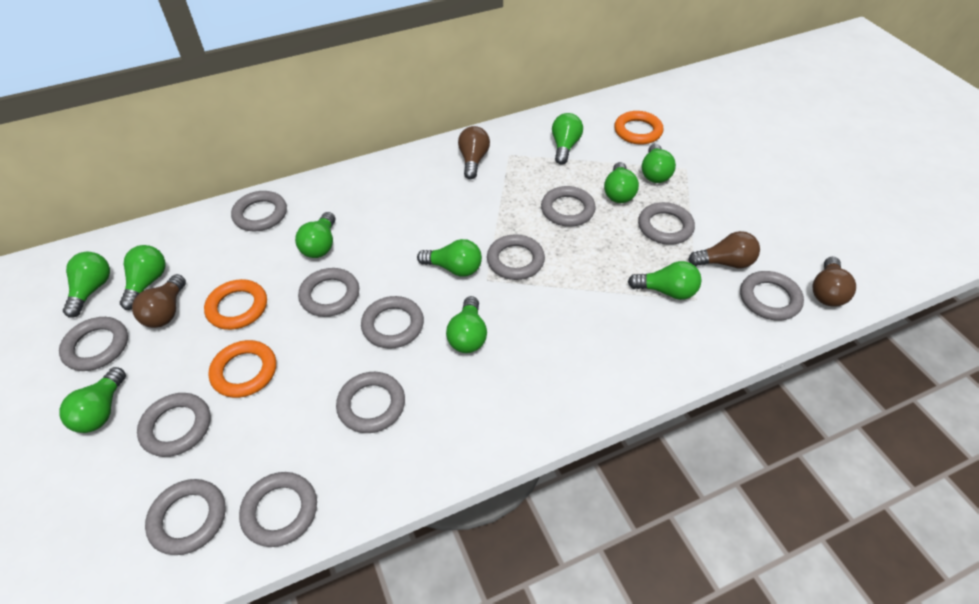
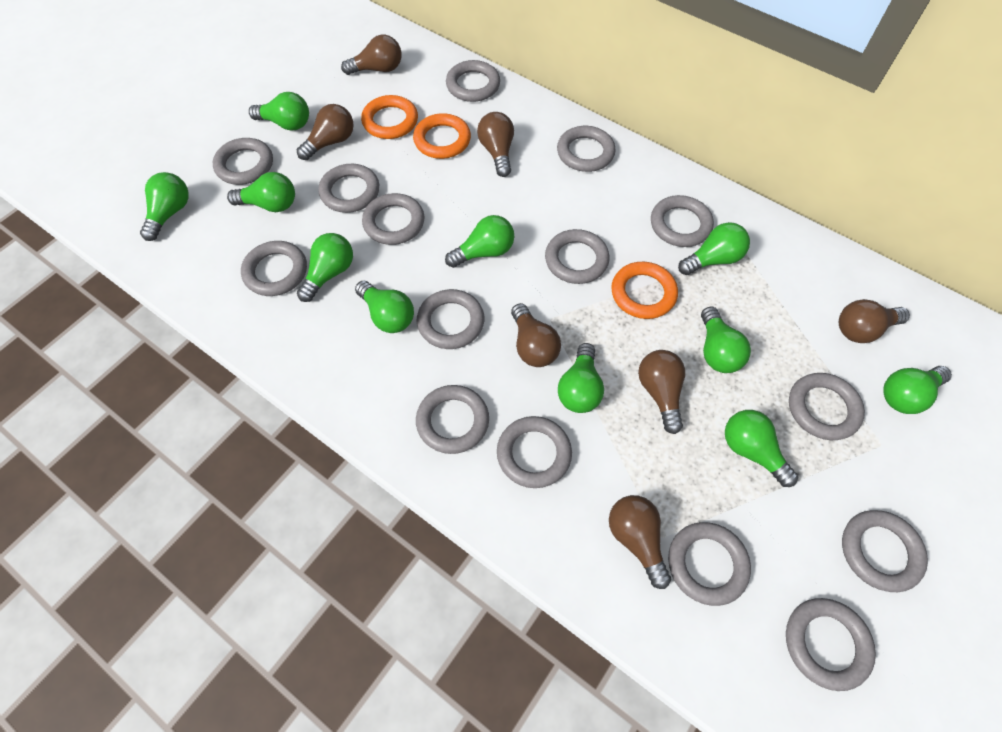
brown light bulb: 4 -> 7
green light bulb: 10 -> 11
grey ring: 12 -> 15

